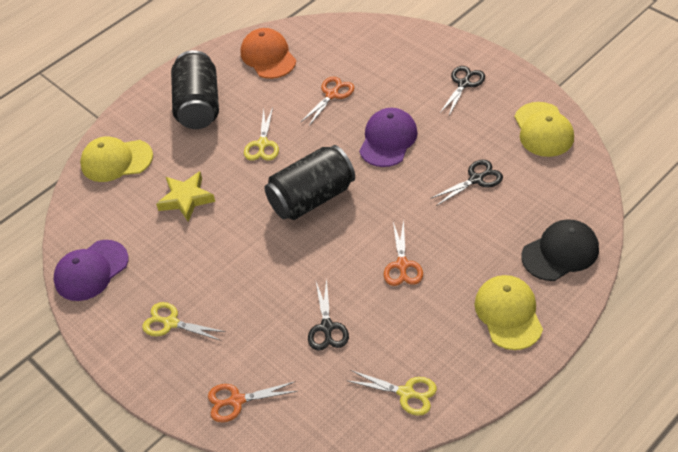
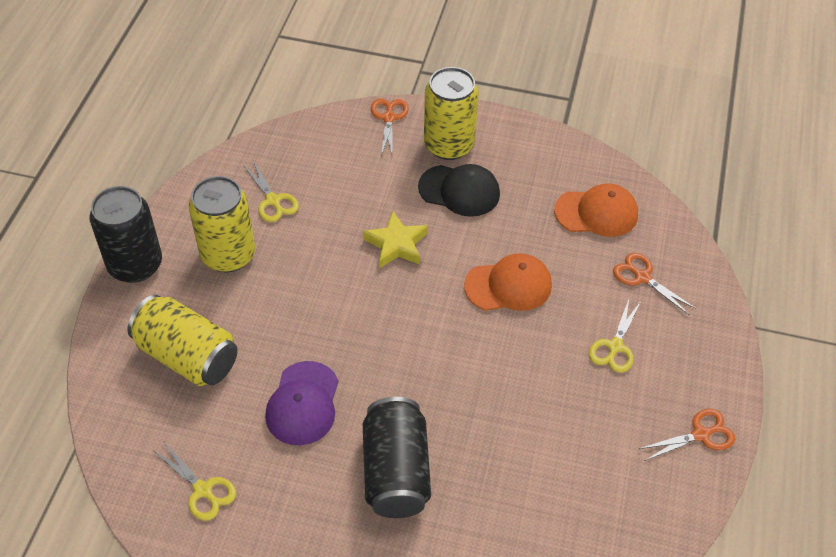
black scissors: 3 -> 0
orange cap: 1 -> 2
purple cap: 2 -> 1
yellow can: 0 -> 3
yellow cap: 3 -> 0

